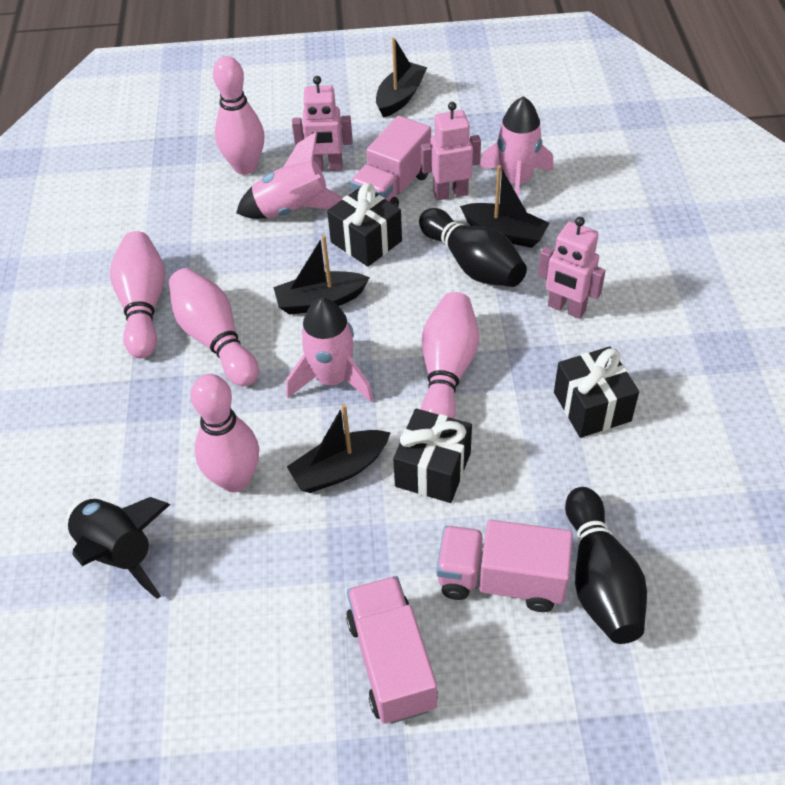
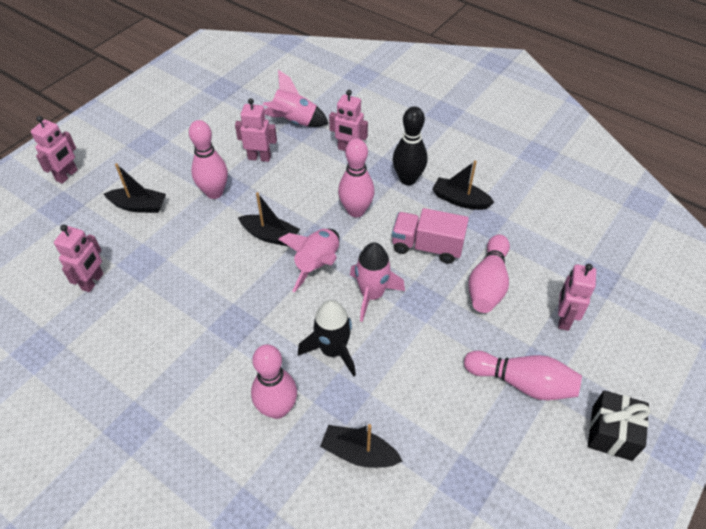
black bowling pin: 2 -> 1
black gift: 3 -> 1
pink robot: 3 -> 5
pink truck: 3 -> 1

